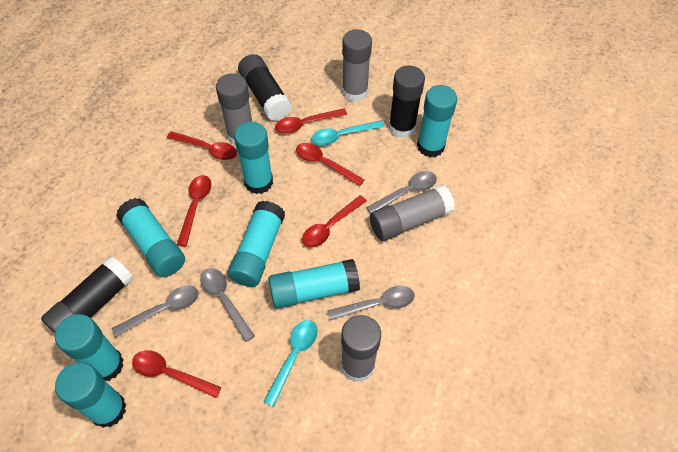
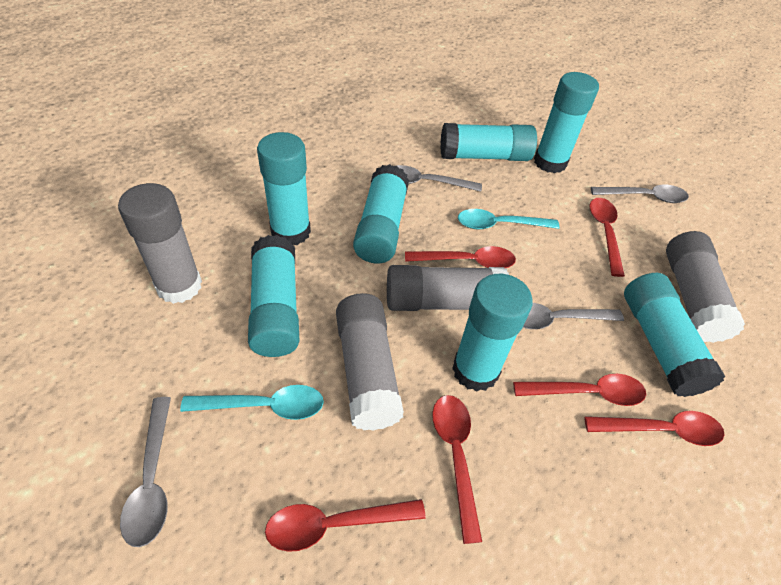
black glue stick: 3 -> 0

